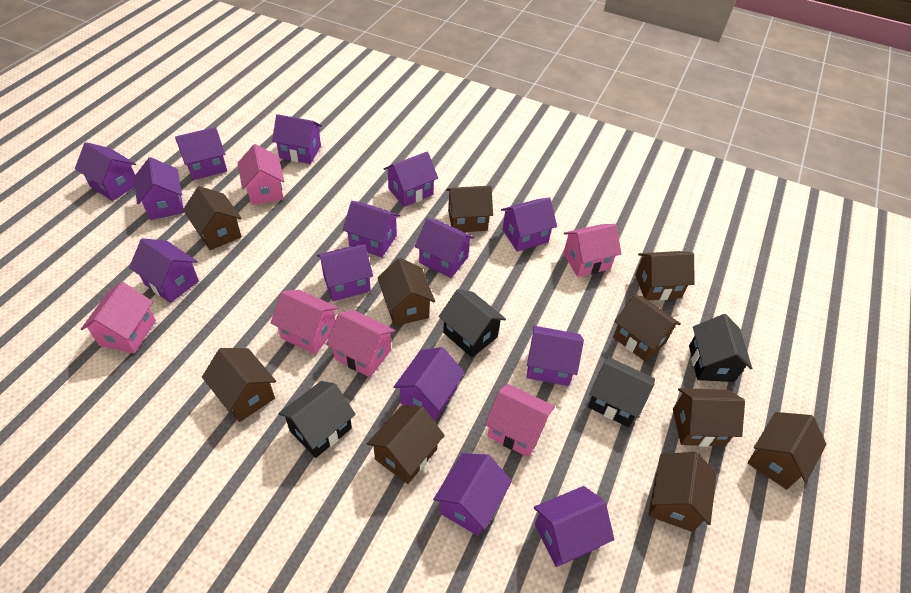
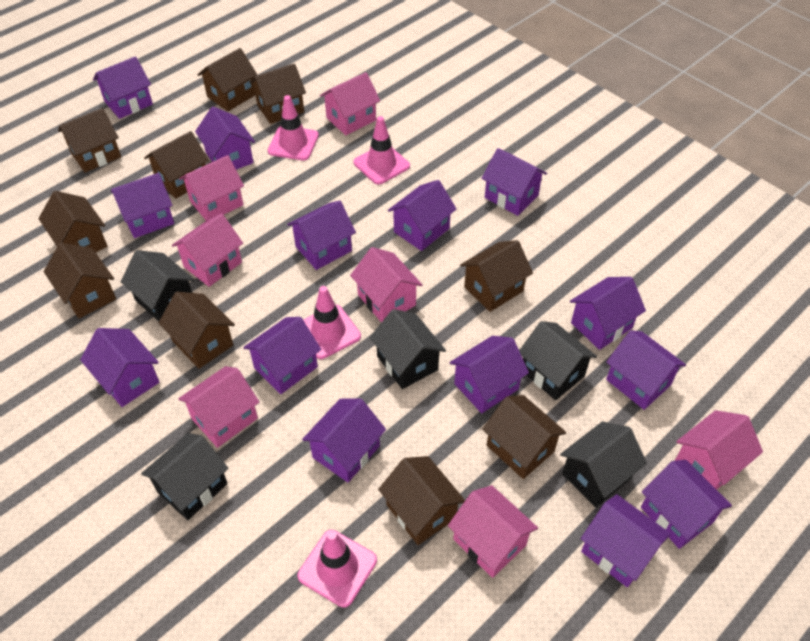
black house: 4 -> 5
pink house: 6 -> 7
pink traffic cone: 0 -> 4

